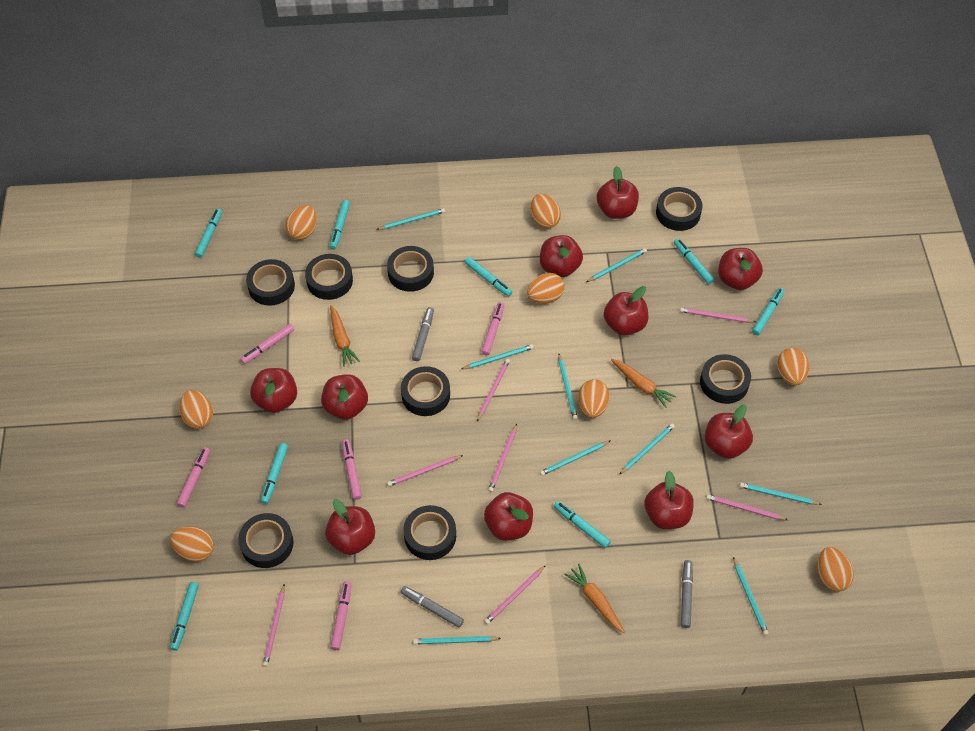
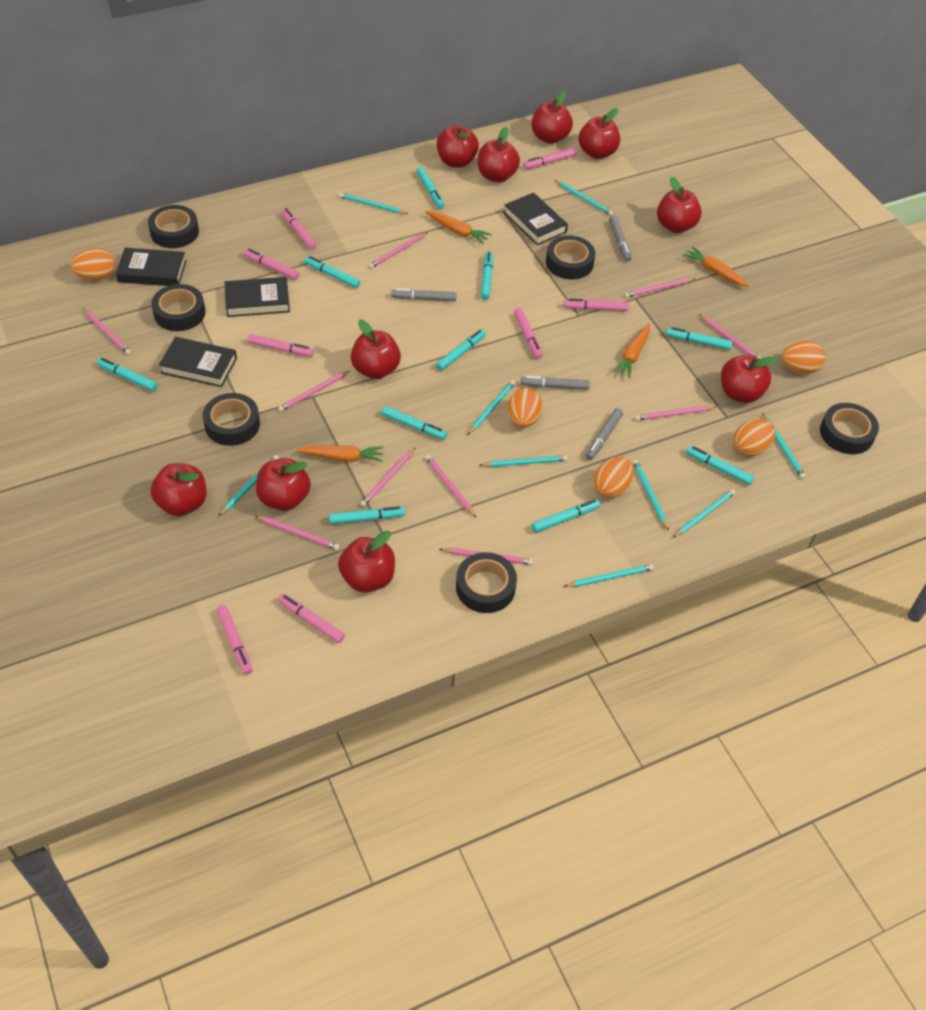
black book: 0 -> 4
black tape: 8 -> 6
grey marker: 3 -> 4
orange carrot: 3 -> 4
orange egg: 8 -> 5
pink marker: 5 -> 8
pink pencil: 7 -> 10
turquoise marker: 8 -> 10

